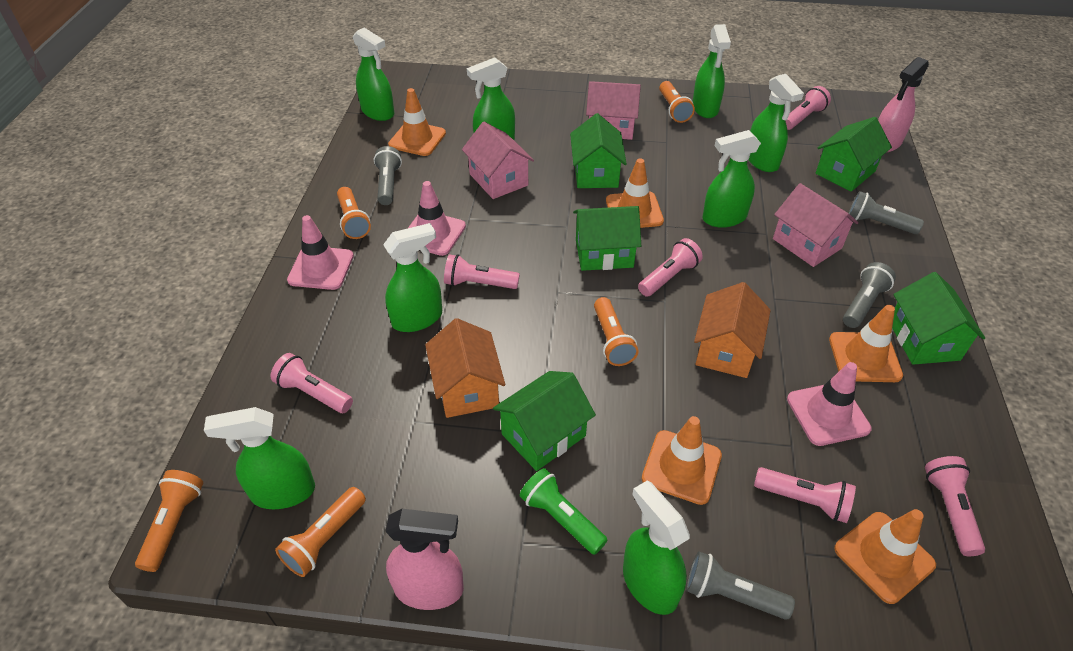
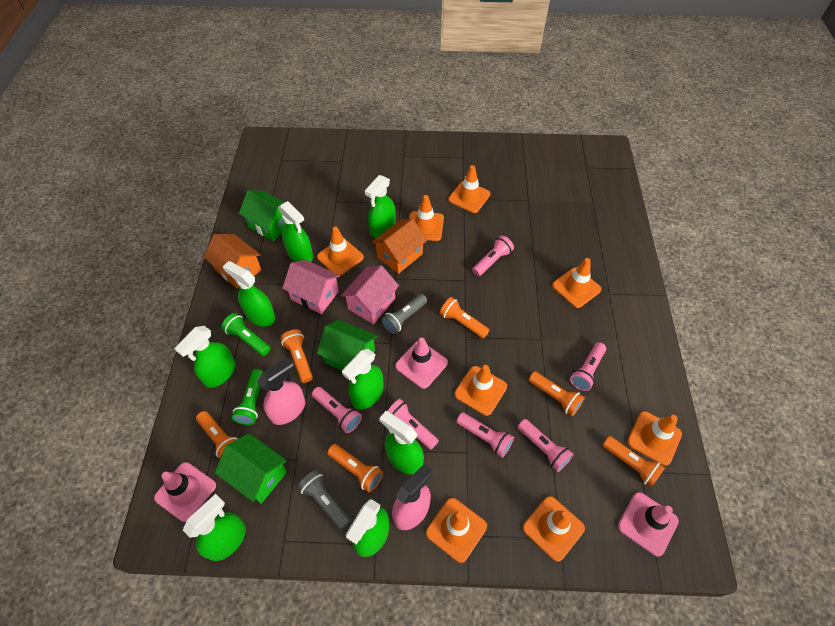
green flashlight: 1 -> 2
green house: 5 -> 3
grey flashlight: 4 -> 2
orange flashlight: 5 -> 6
orange traffic cone: 5 -> 8
pink house: 3 -> 2

